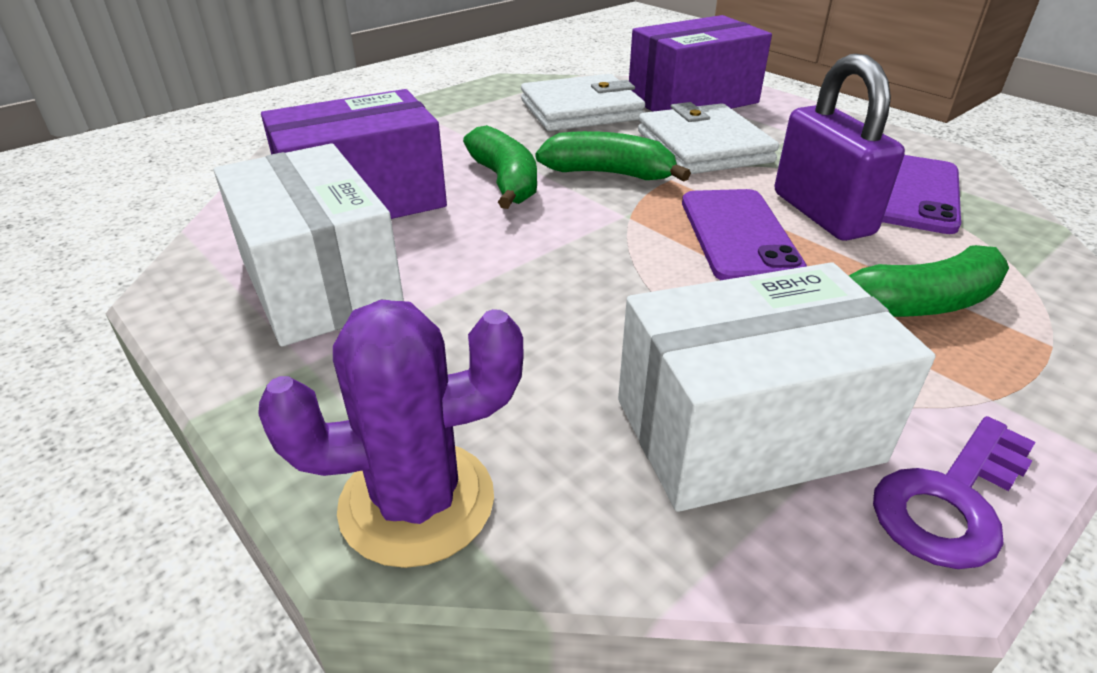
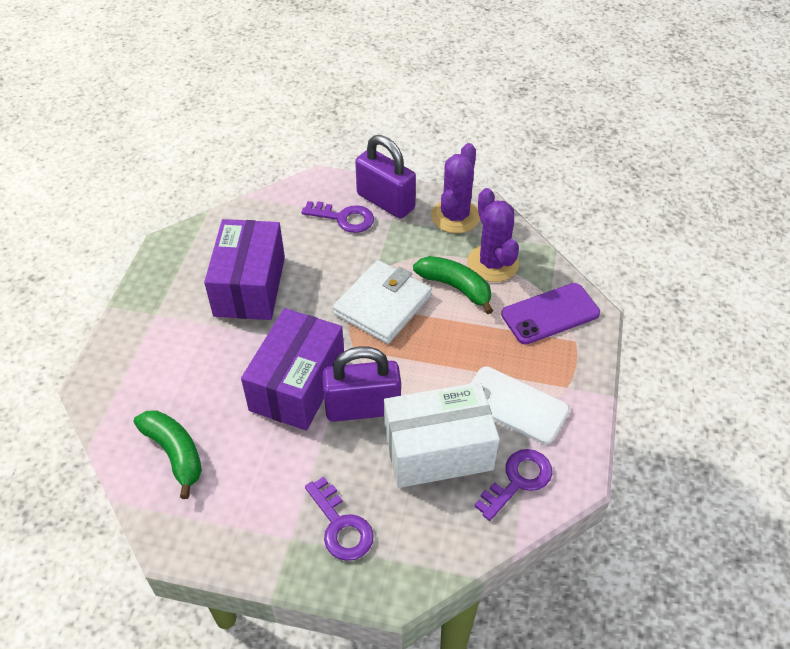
green banana: 3 -> 2
purple cactus: 1 -> 2
purple key: 1 -> 3
purple padlock: 1 -> 2
purple phone: 2 -> 1
white box: 2 -> 1
white phone: 0 -> 1
white wallet: 2 -> 1

